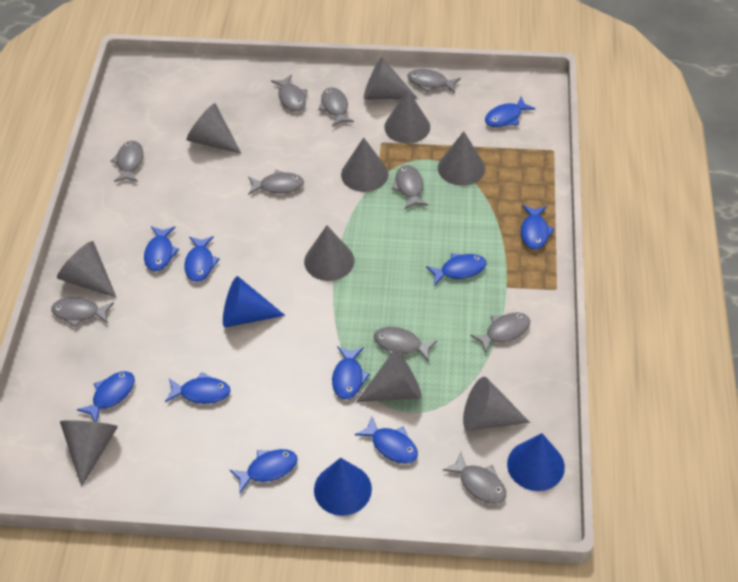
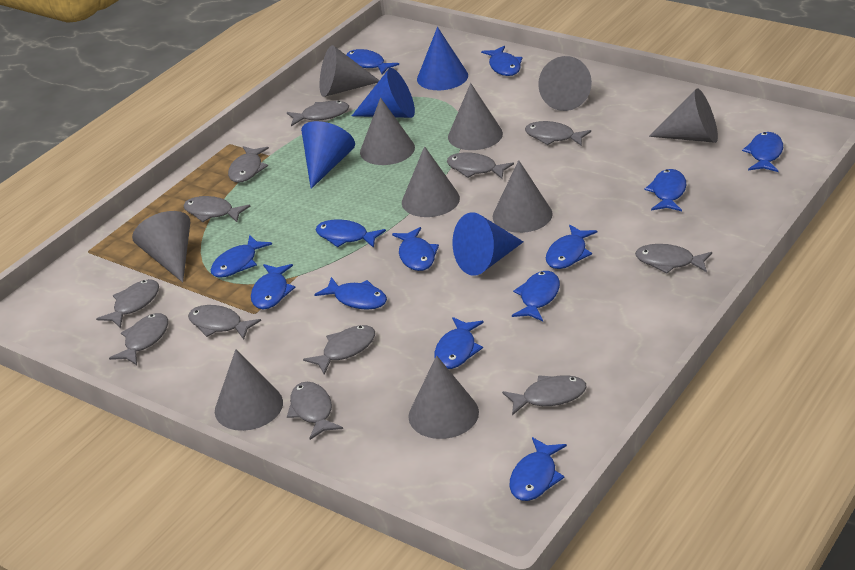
blue cone: 3 -> 4
blue fish: 10 -> 13
grey fish: 10 -> 12

